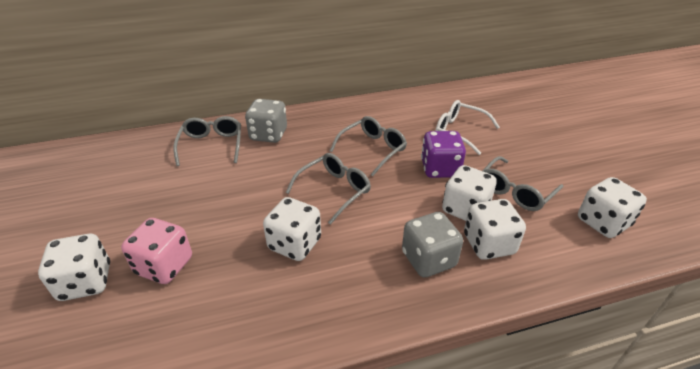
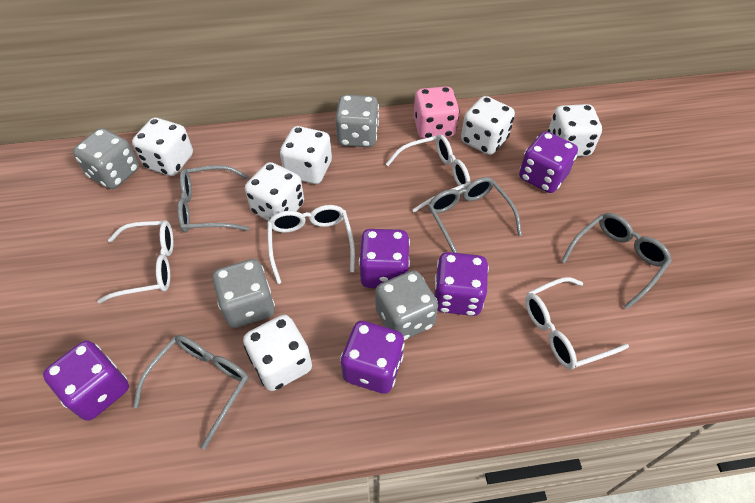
grey dice: 2 -> 4
purple dice: 1 -> 5
white dice: 5 -> 6
white glasses: 1 -> 4

